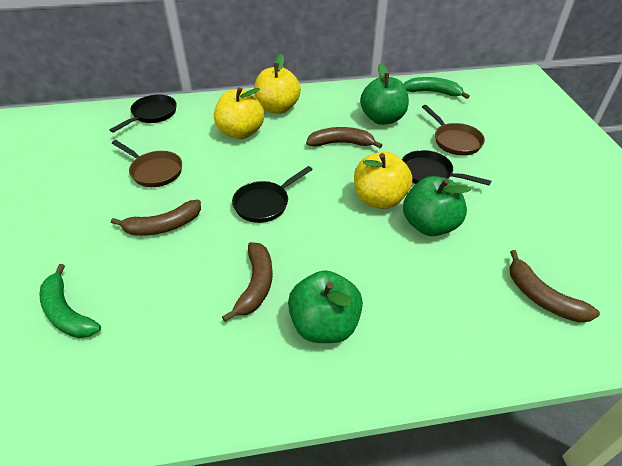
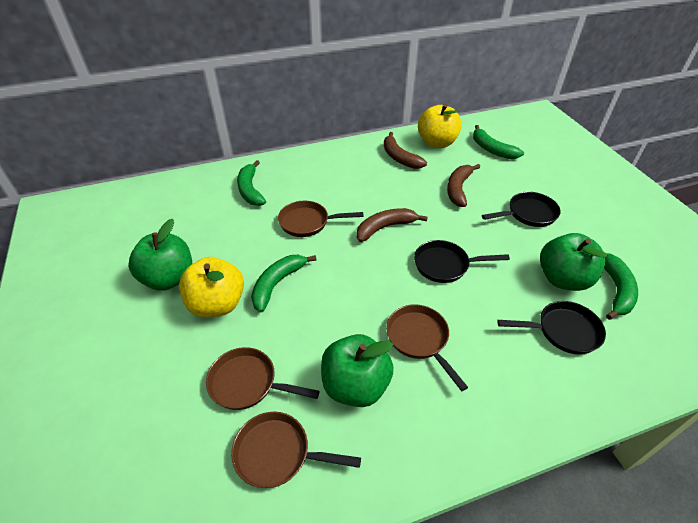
brown banana: 4 -> 3
brown pan: 2 -> 4
green banana: 2 -> 4
yellow apple: 3 -> 2

